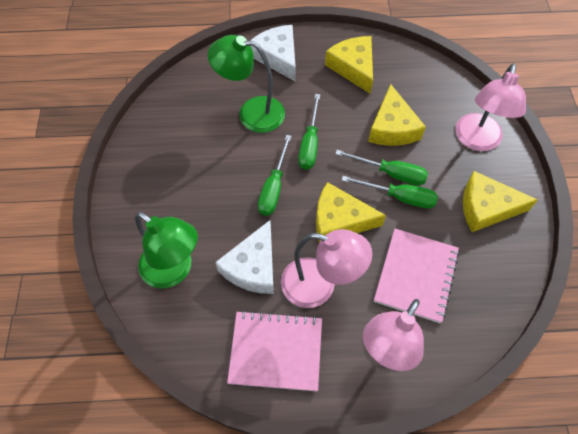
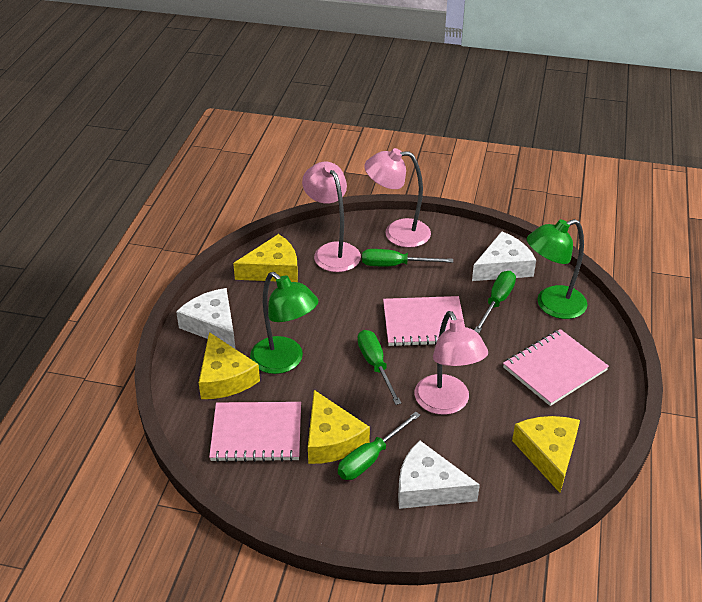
pink notebook: 2 -> 3
white cheese: 2 -> 3

